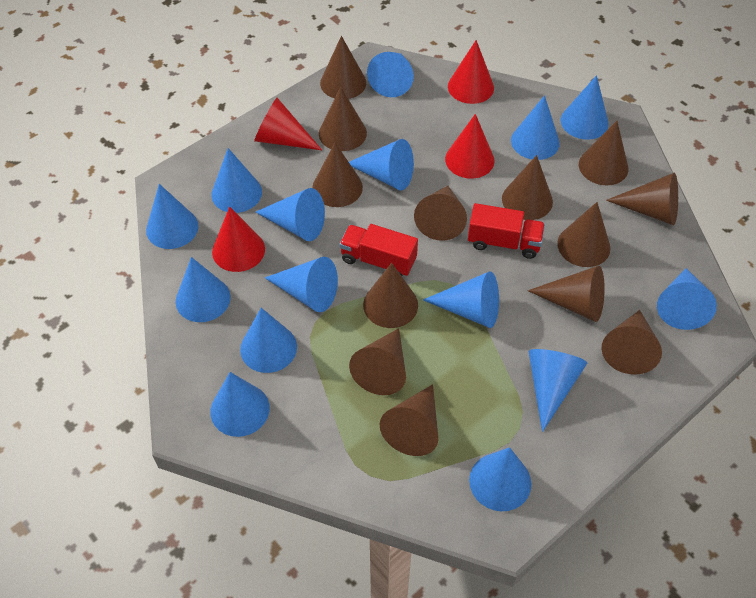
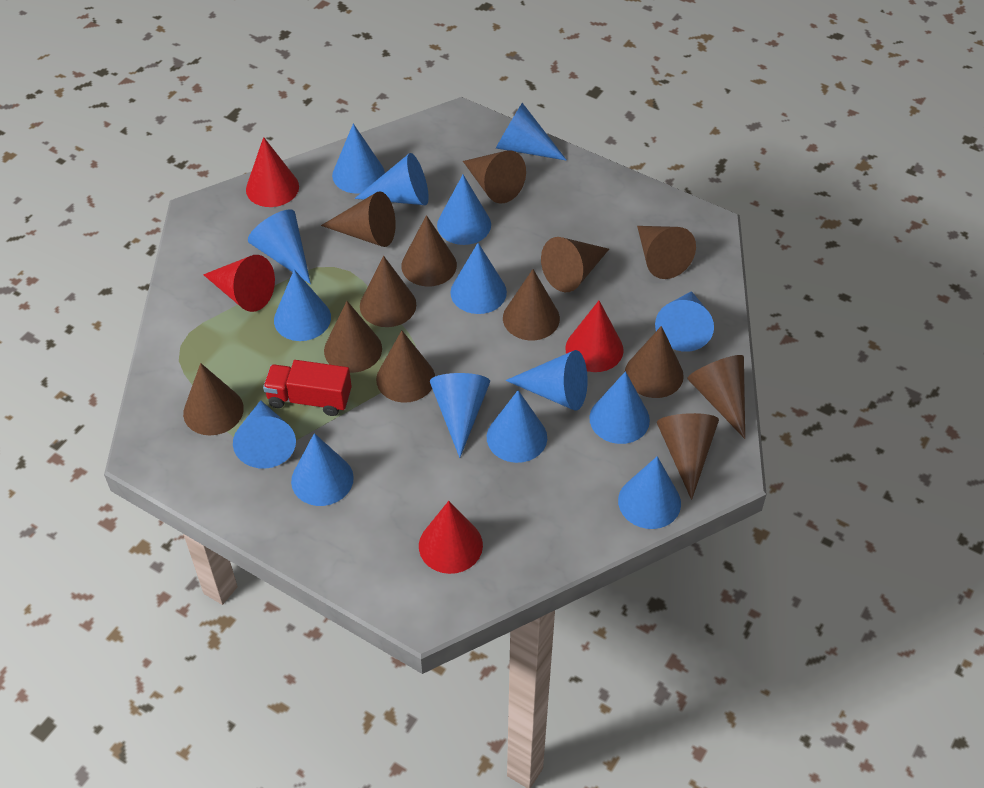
red truck: 2 -> 1

